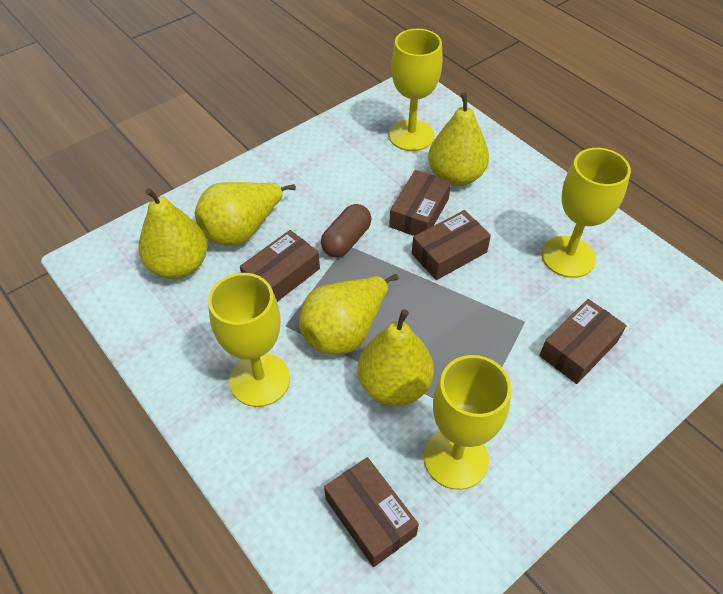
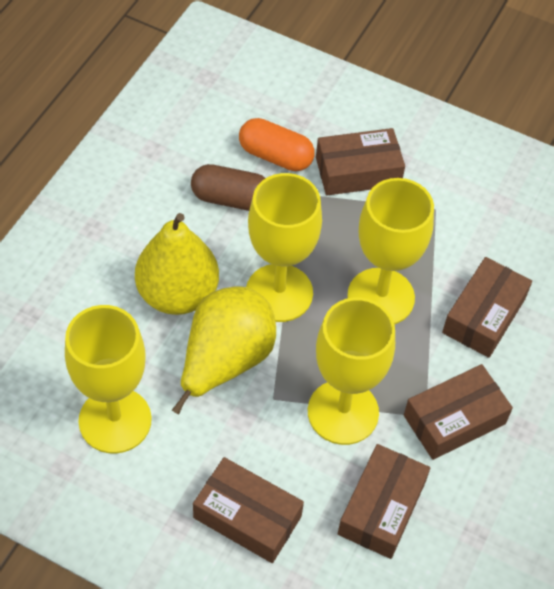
orange capsule: 0 -> 1
yellow pear: 5 -> 2

